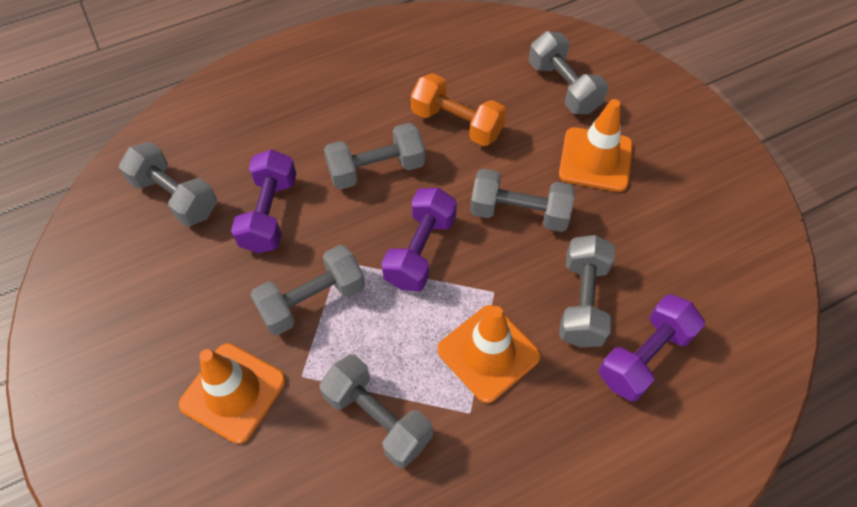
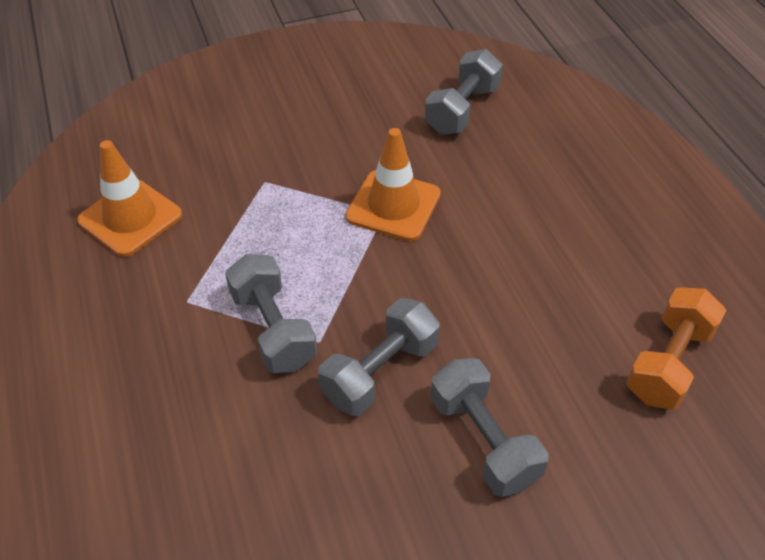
grey dumbbell: 7 -> 4
orange traffic cone: 3 -> 2
purple dumbbell: 3 -> 0

